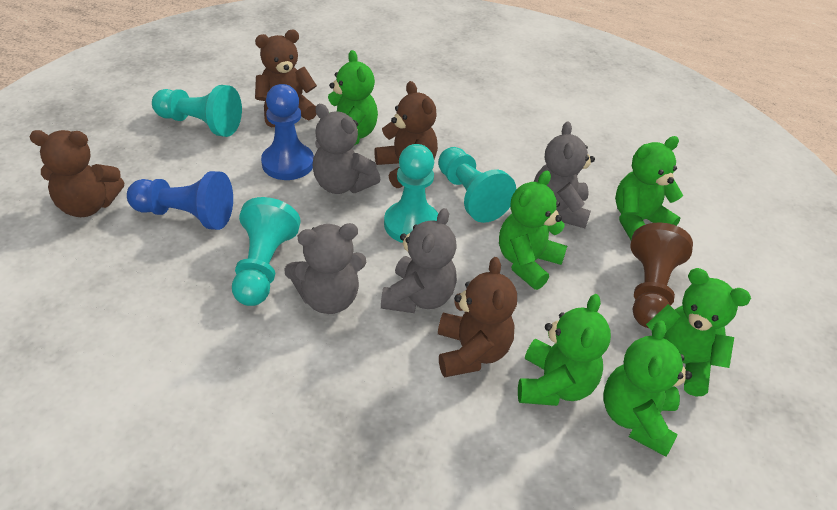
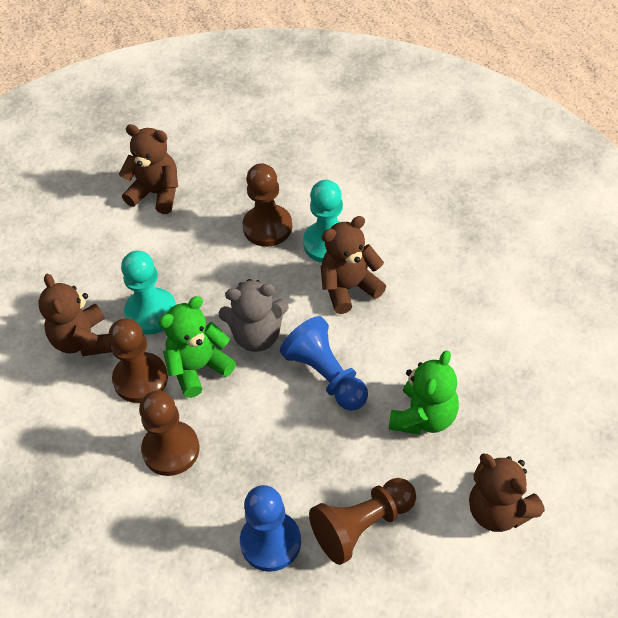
brown pawn: 1 -> 4
green teddy bear: 6 -> 2
grey teddy bear: 4 -> 1
turquoise pawn: 4 -> 2

